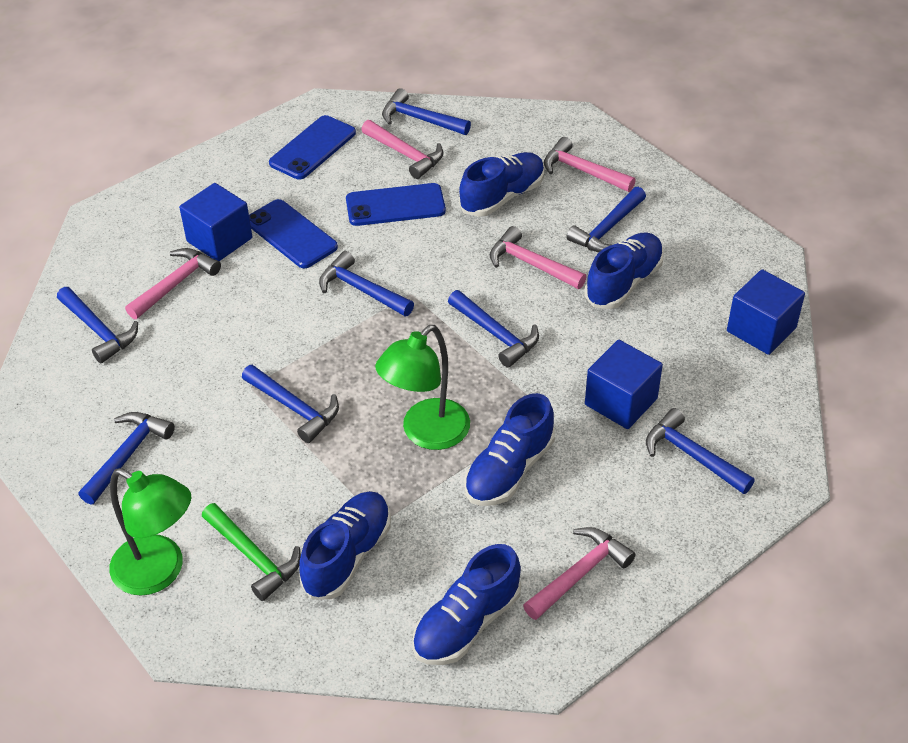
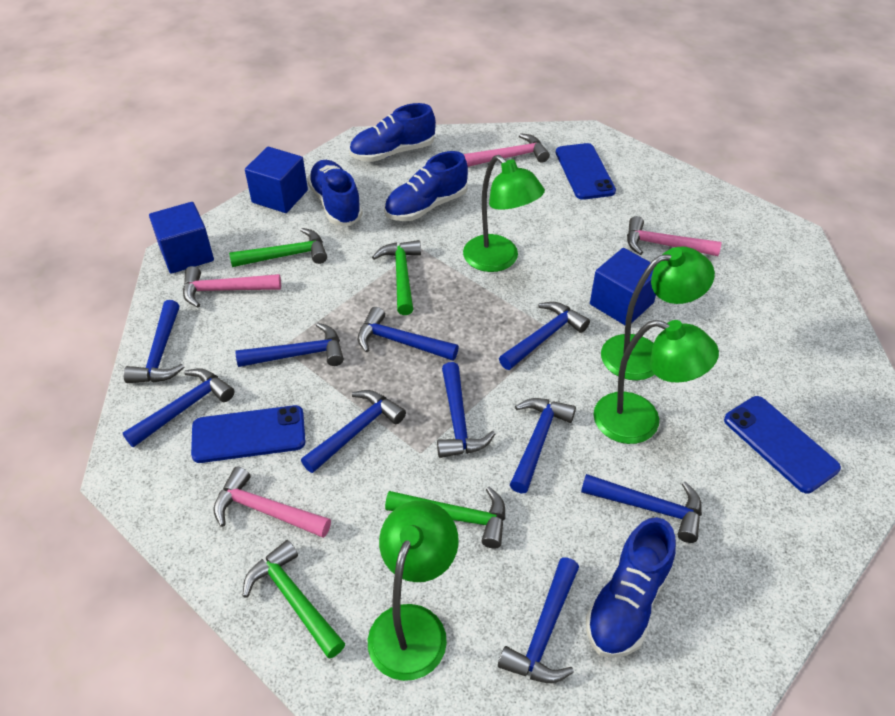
blue hammer: 8 -> 10
blue shoe: 5 -> 4
green hammer: 1 -> 4
green lamp: 2 -> 4
pink hammer: 5 -> 4

